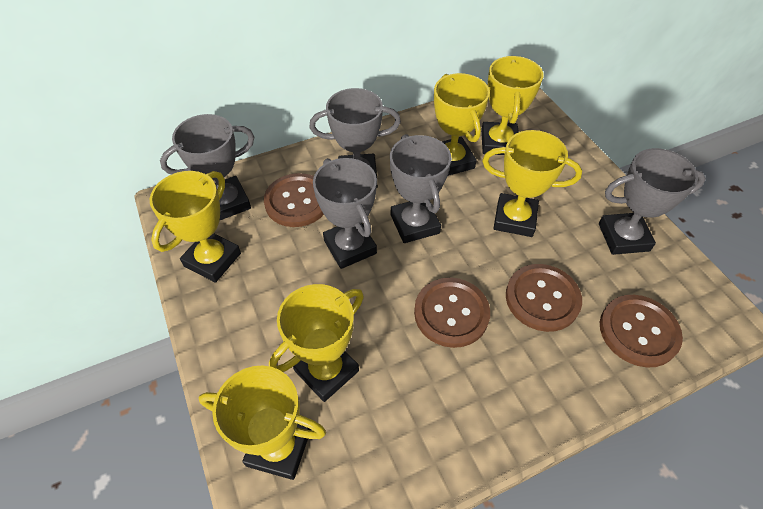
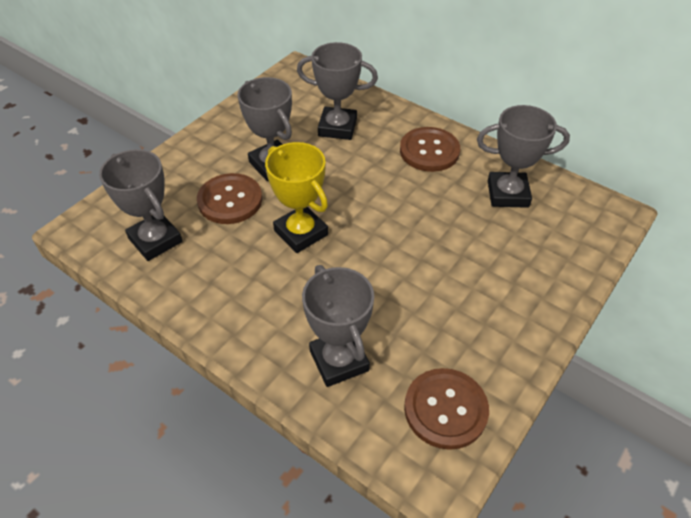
brown button: 4 -> 3
yellow trophy: 6 -> 1

